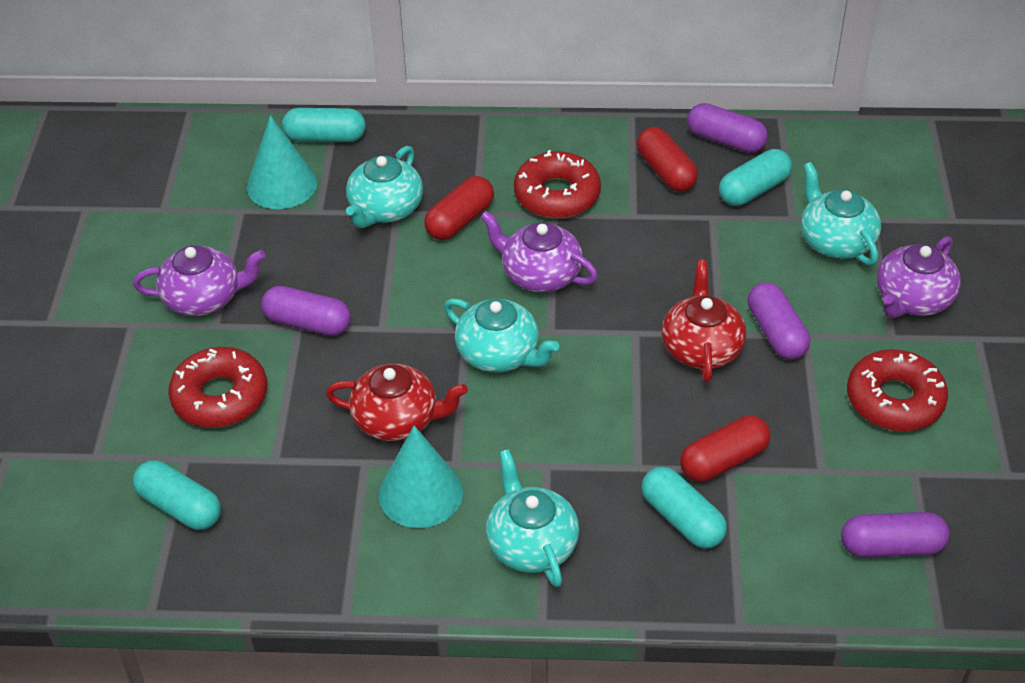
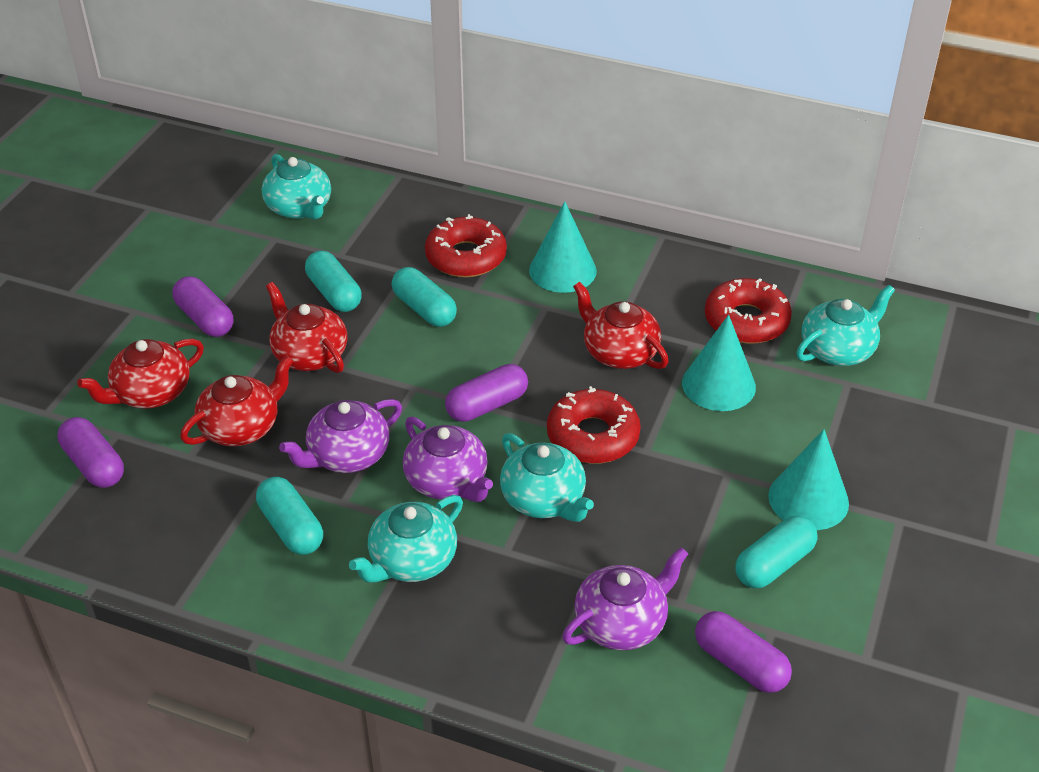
red capsule: 3 -> 0
red teapot: 2 -> 4
turquoise cone: 2 -> 3

